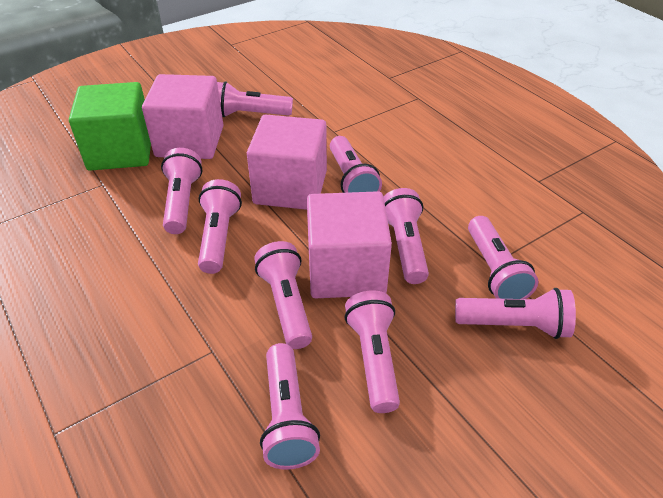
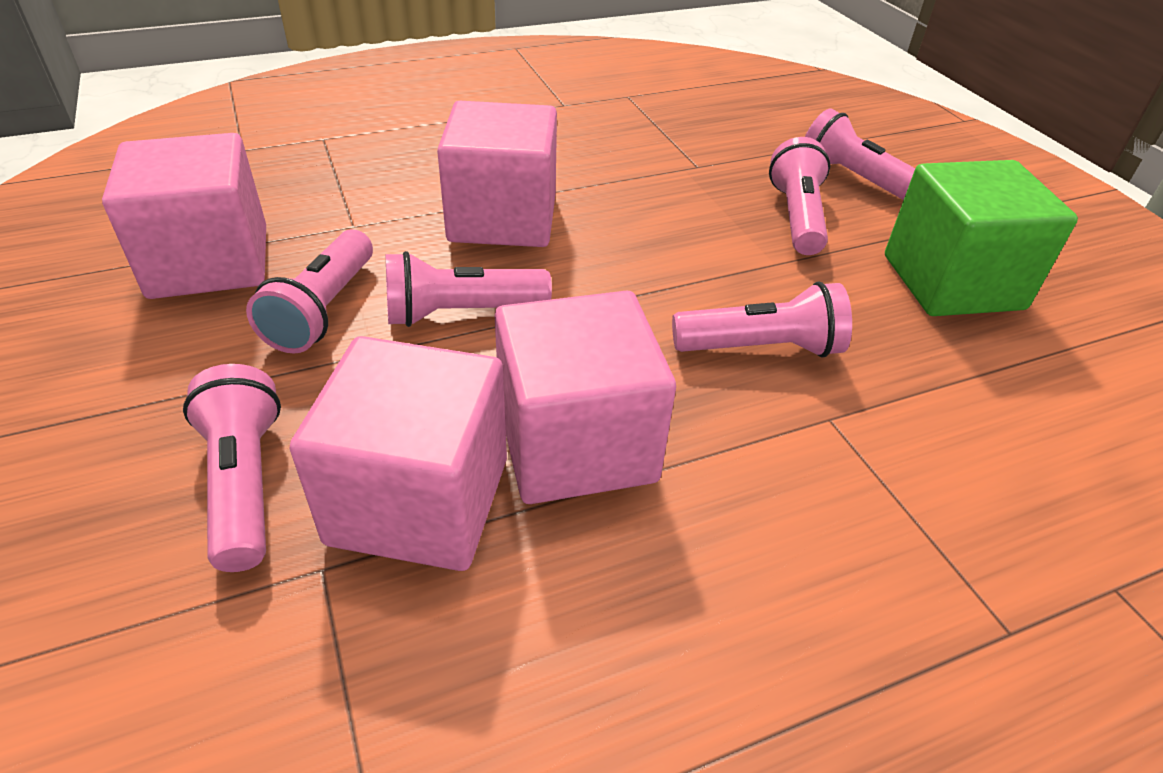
pink cube: 3 -> 4
pink flashlight: 10 -> 6

